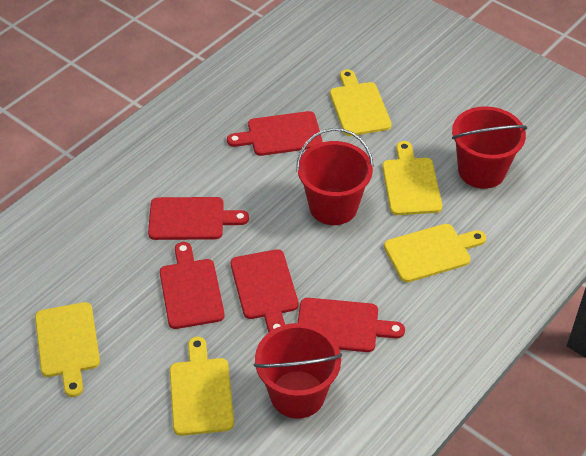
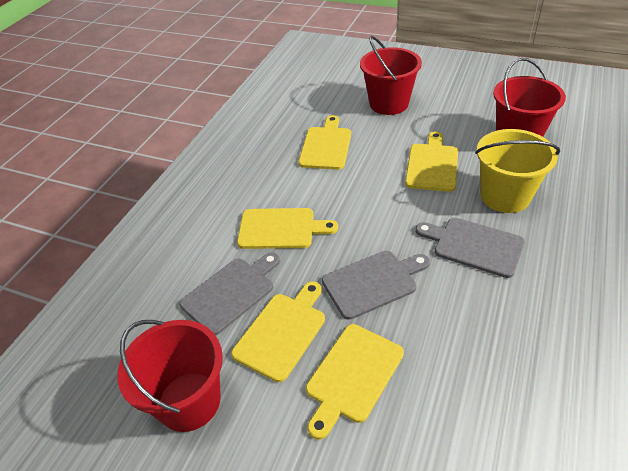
grey cutting board: 0 -> 3
red cutting board: 5 -> 0
yellow bucket: 0 -> 1

